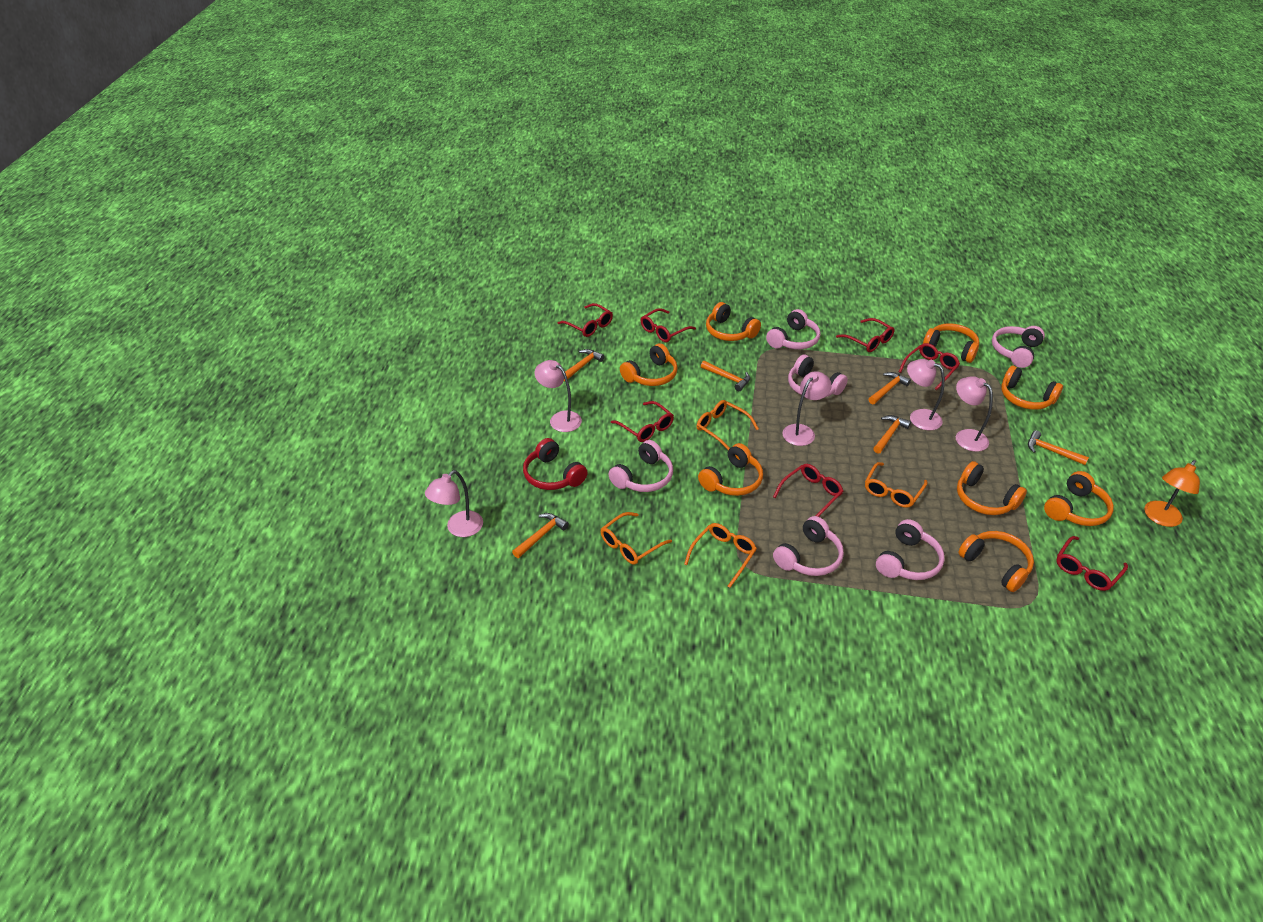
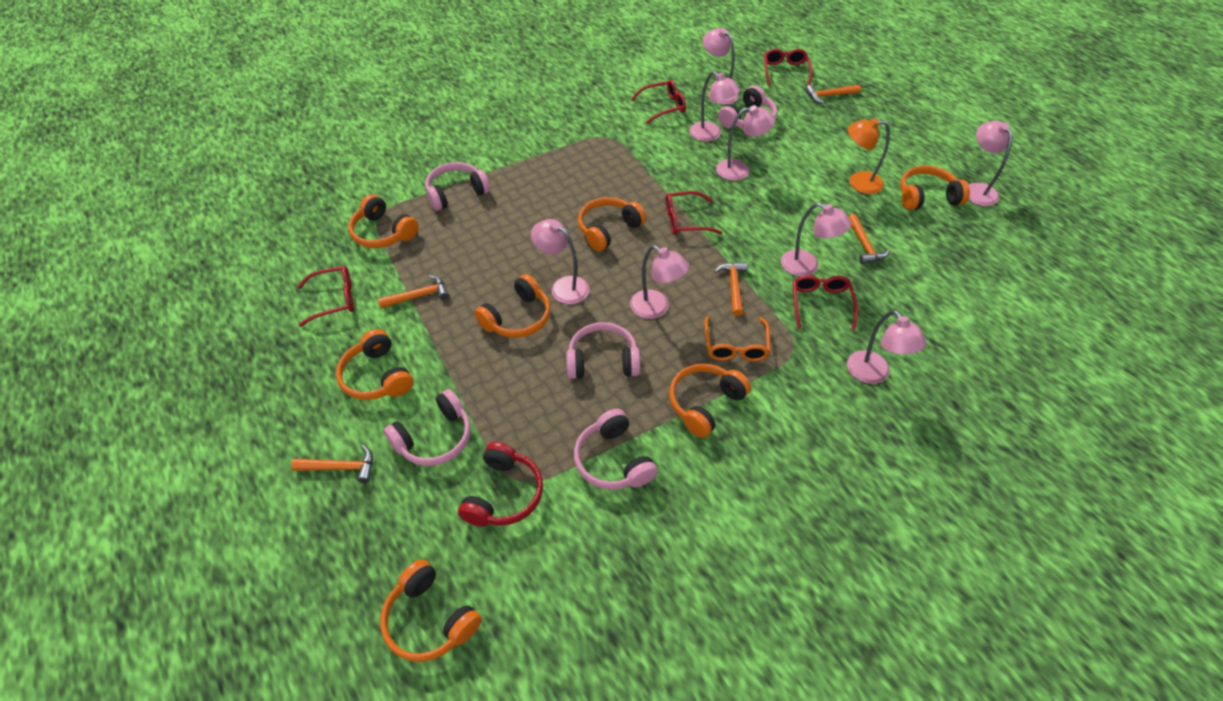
orange glasses: 4 -> 1
orange hammer: 6 -> 5
orange headphones: 8 -> 7
pink headphones: 6 -> 5
pink lamp: 5 -> 8
red glasses: 7 -> 5

